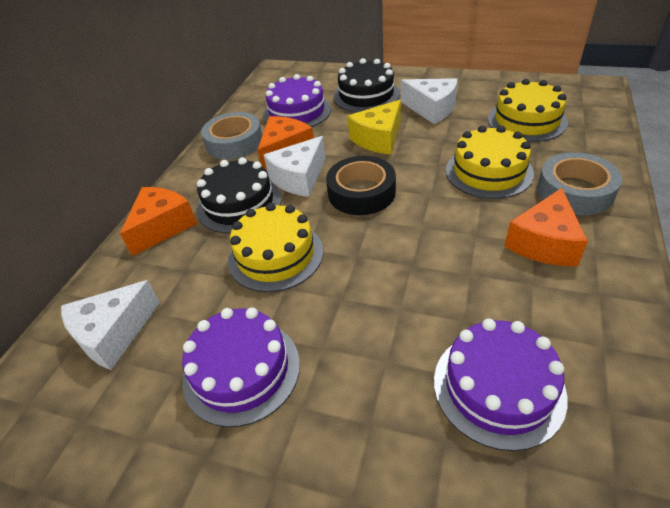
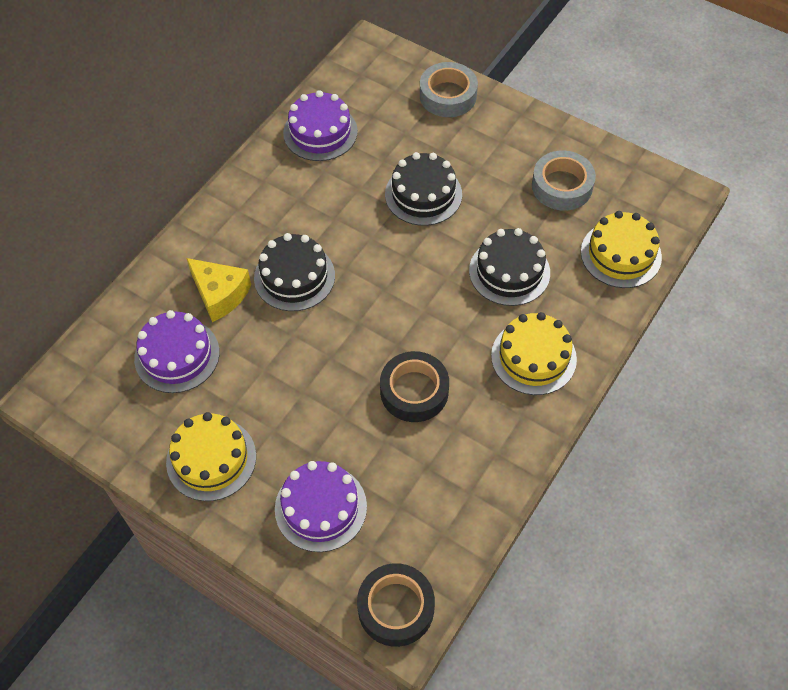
black cake: 2 -> 3
black tape: 1 -> 2
orange cheese: 3 -> 0
white cheese: 3 -> 0

